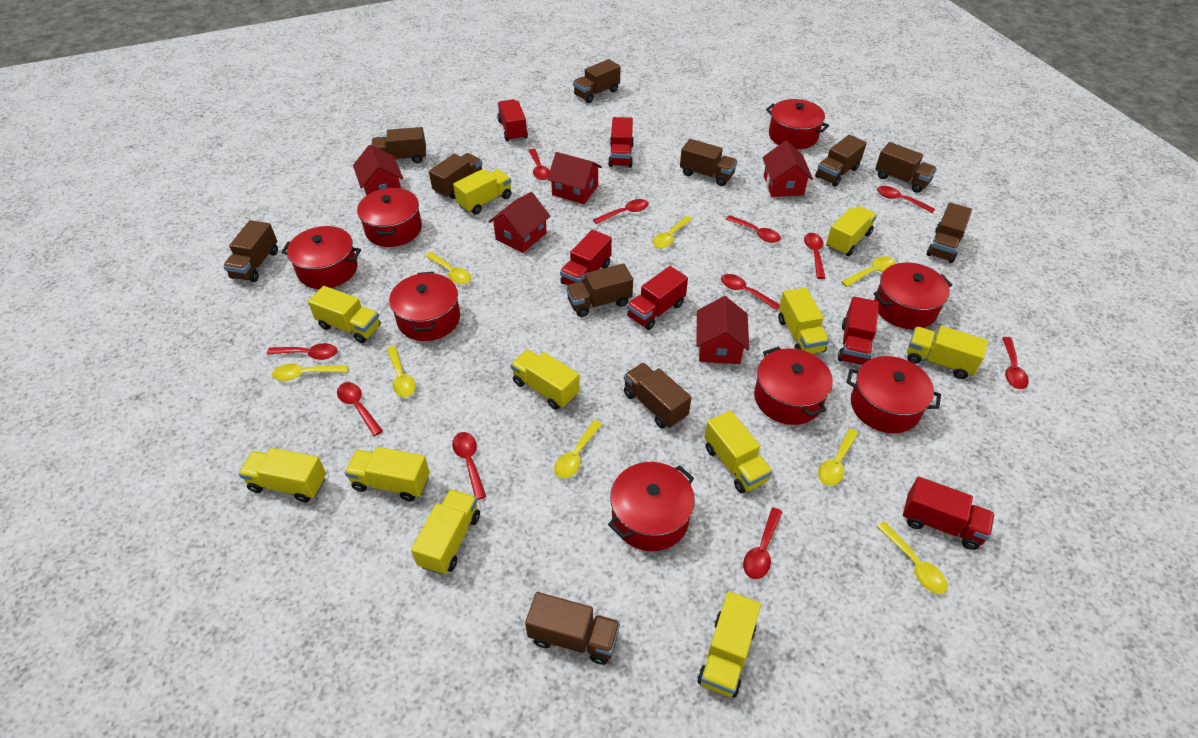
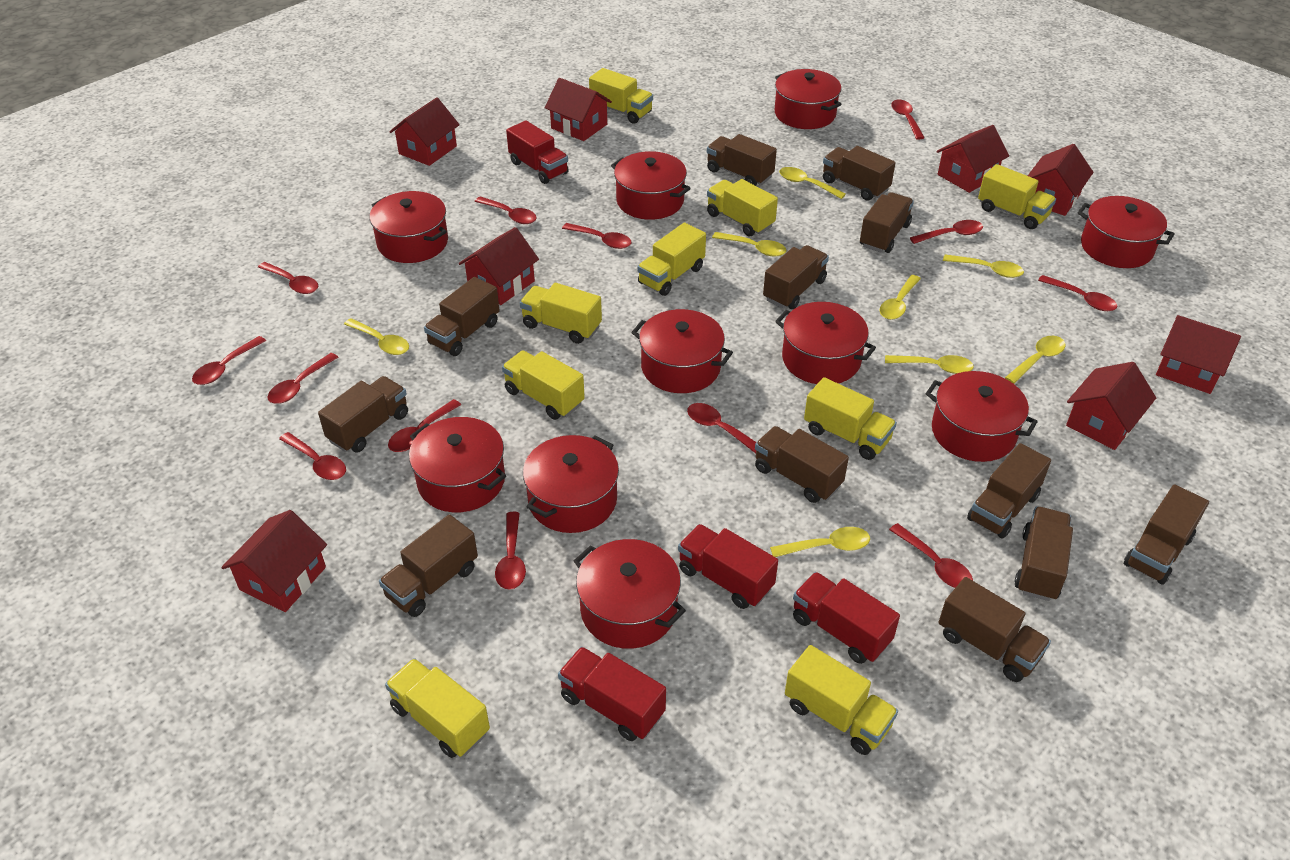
brown truck: 11 -> 12
red house: 5 -> 8
red pot: 8 -> 10
red spoon: 11 -> 13
red truck: 6 -> 4
yellow truck: 11 -> 9

